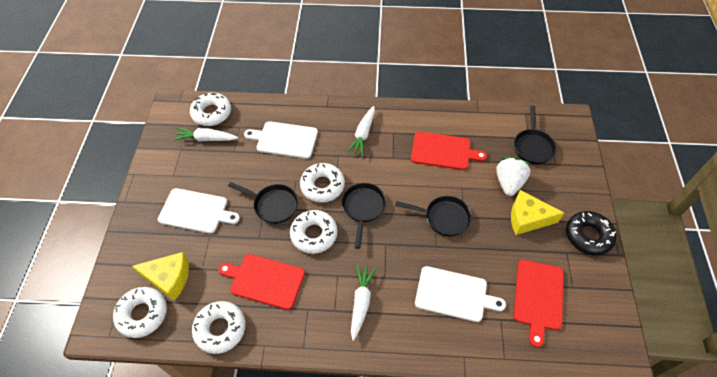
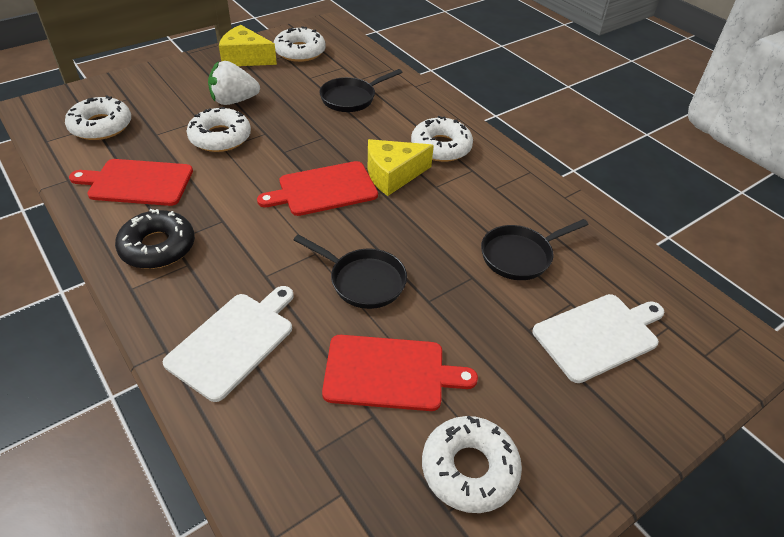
black pan: 4 -> 3
white carrot: 3 -> 0
white cutting board: 3 -> 2

